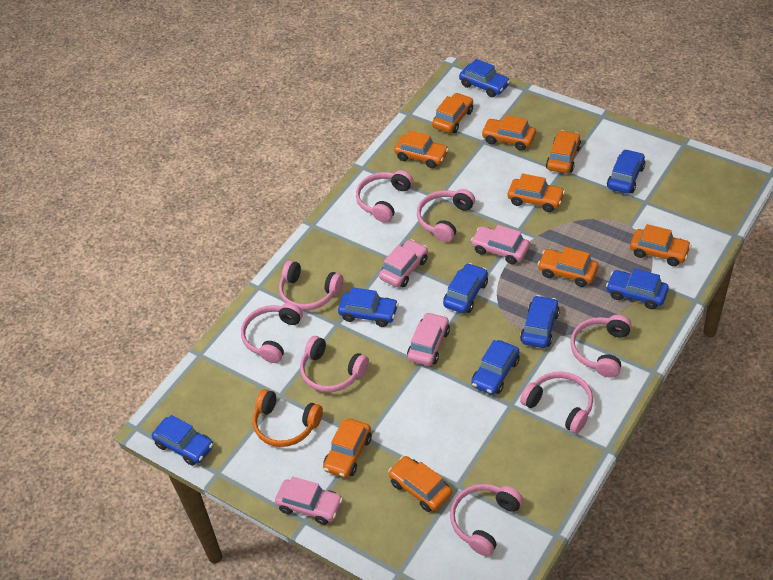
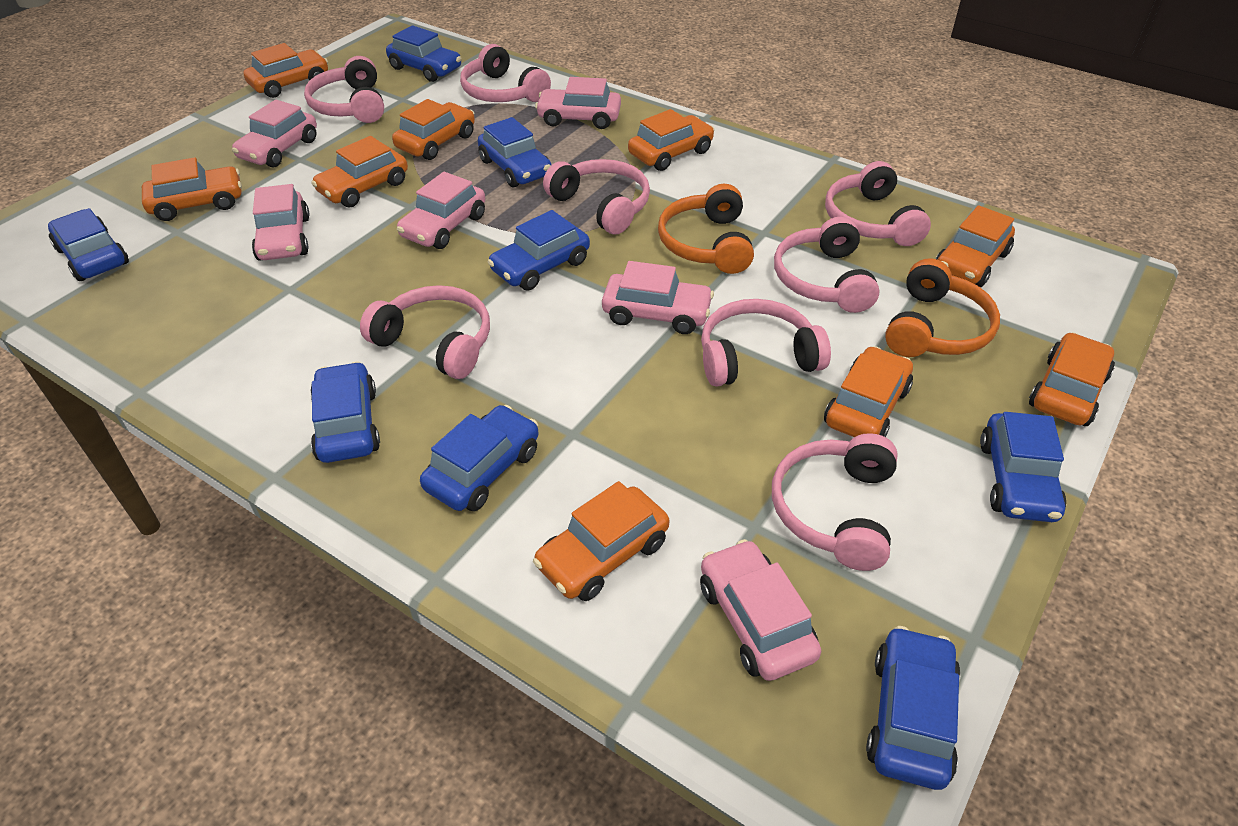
orange headphones: 1 -> 2
pink car: 4 -> 6

